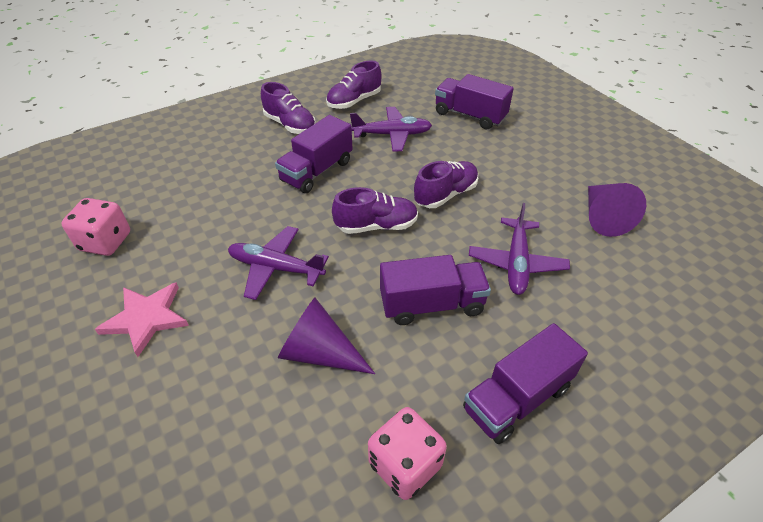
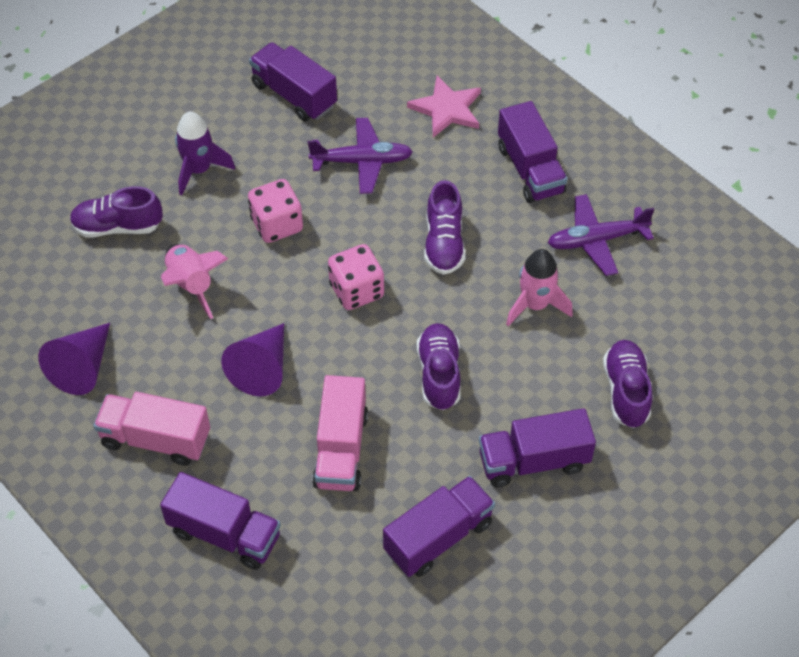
pink rocket: 0 -> 2
pink truck: 0 -> 2
purple plane: 3 -> 2
purple rocket: 0 -> 1
purple truck: 4 -> 5

